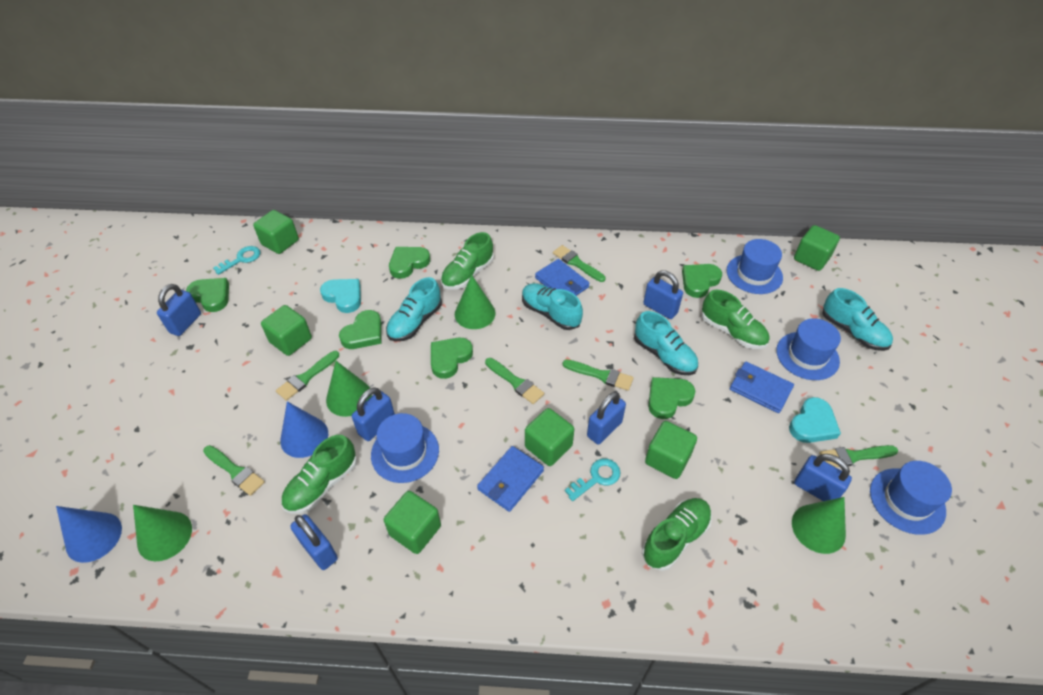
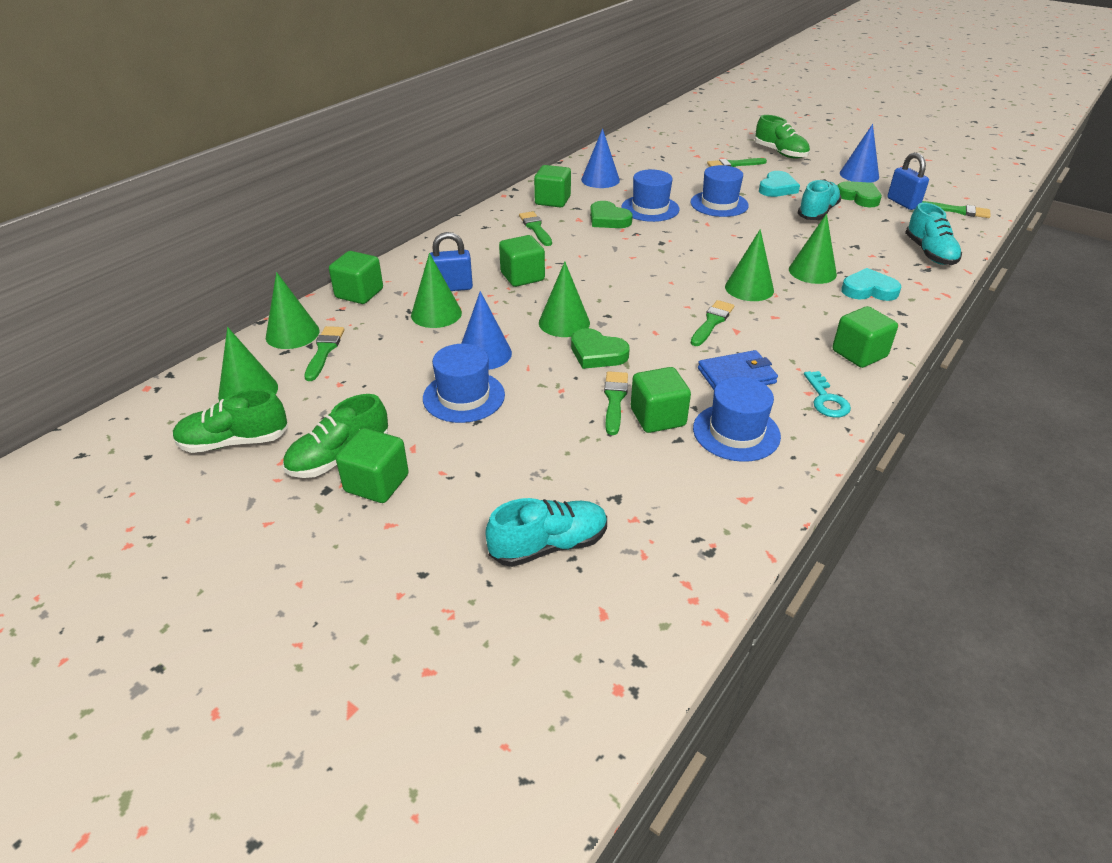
blue cone: 2 -> 3
blue padlock: 6 -> 2
blue wallet: 3 -> 1
green cone: 4 -> 6
green heart: 6 -> 3
green shoe: 4 -> 3
turquoise key: 2 -> 1
turquoise shoe: 4 -> 3

